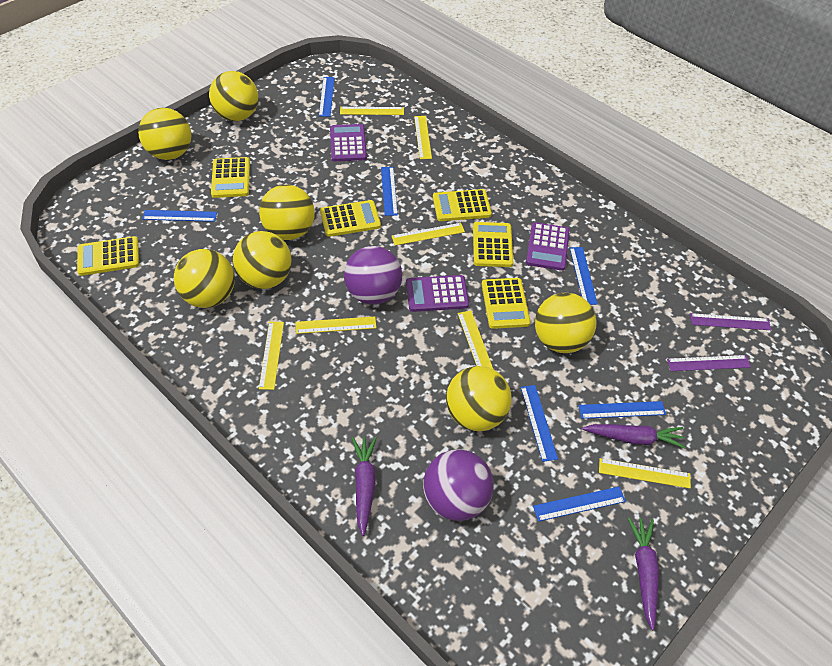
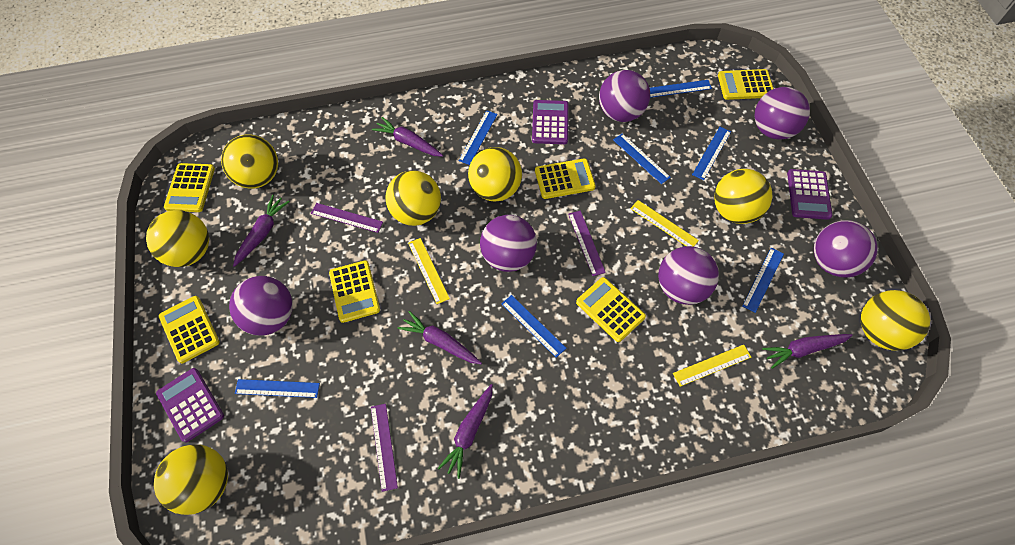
purple ball: 2 -> 6
purple carrot: 3 -> 5
purple ruler: 2 -> 3
yellow ruler: 7 -> 3

